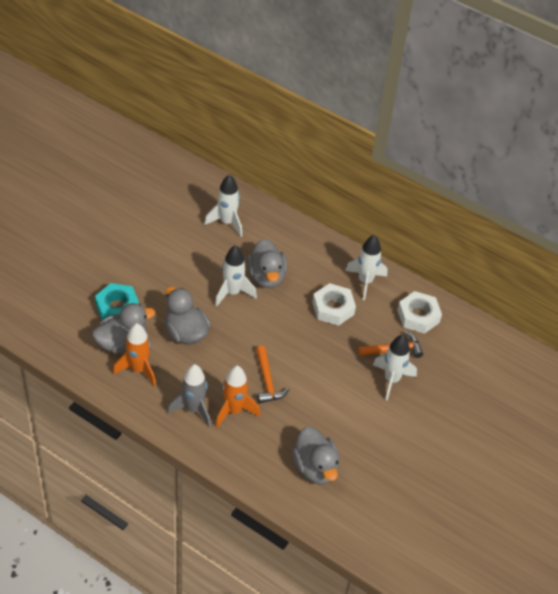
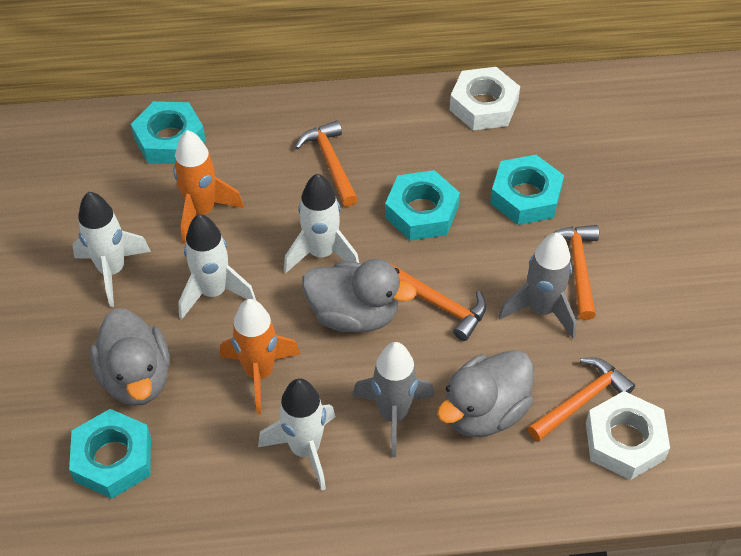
grey duck: 4 -> 3
grey rocket: 1 -> 2
orange hammer: 2 -> 4
turquoise nut: 1 -> 4

